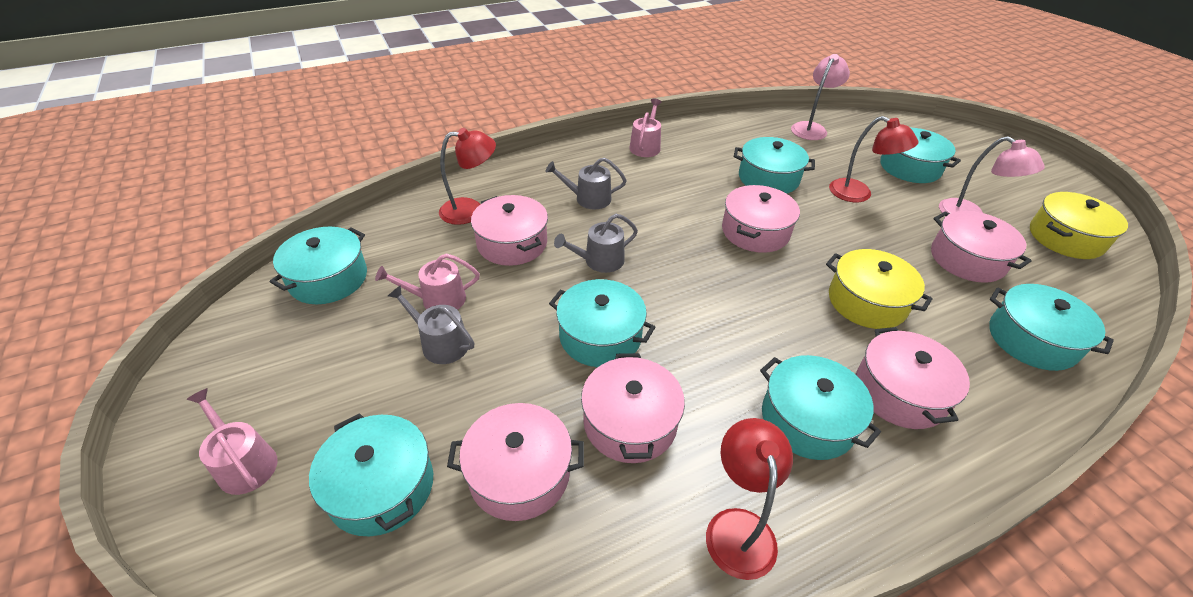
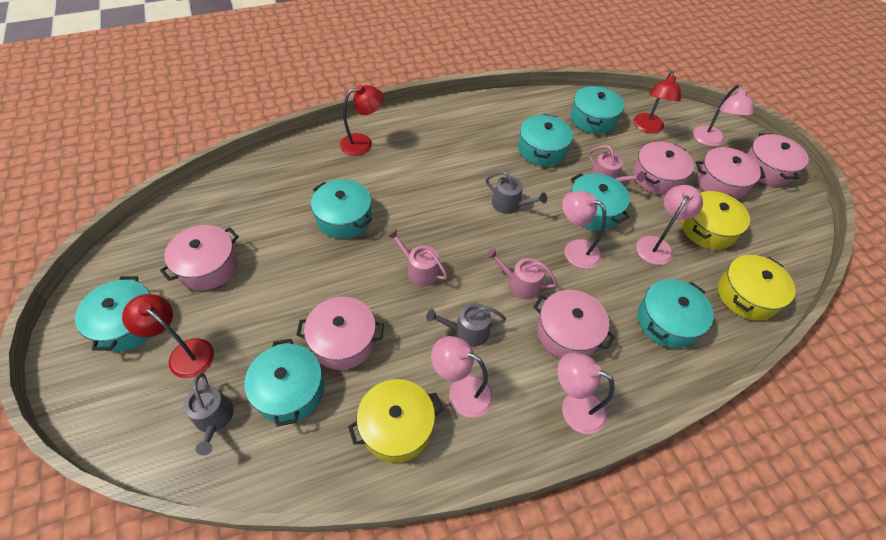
pink lamp: 2 -> 5
yellow pot: 2 -> 3

